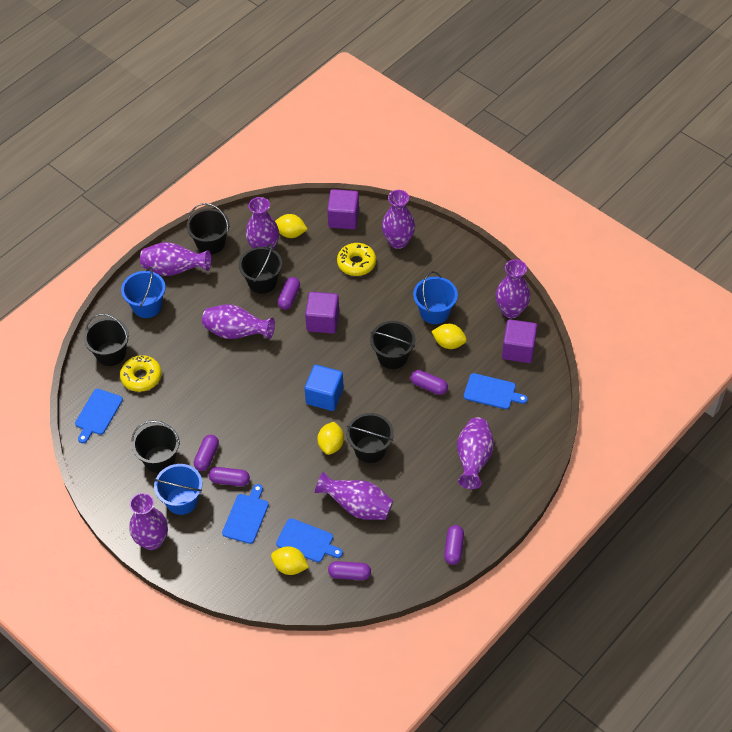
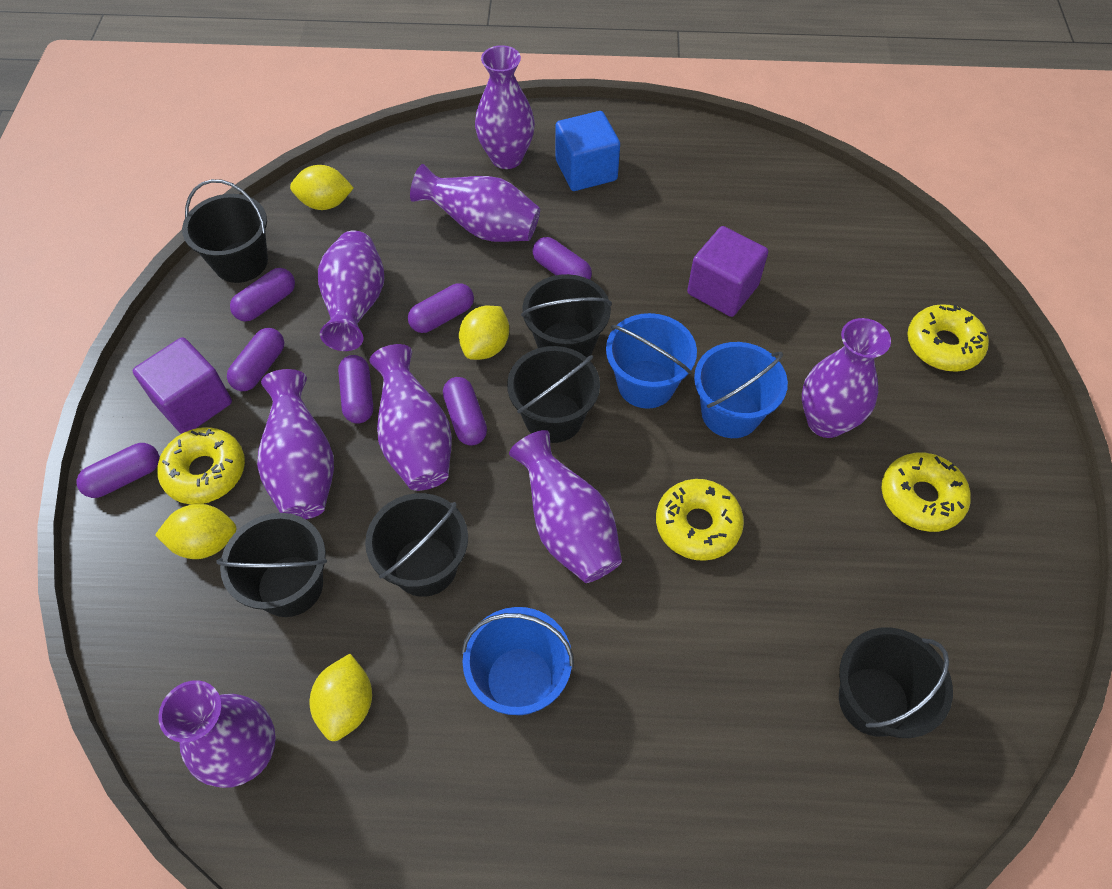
blue cutting board: 4 -> 0
purple capsule: 6 -> 7
purple cube: 3 -> 2
yellow donut: 2 -> 4

